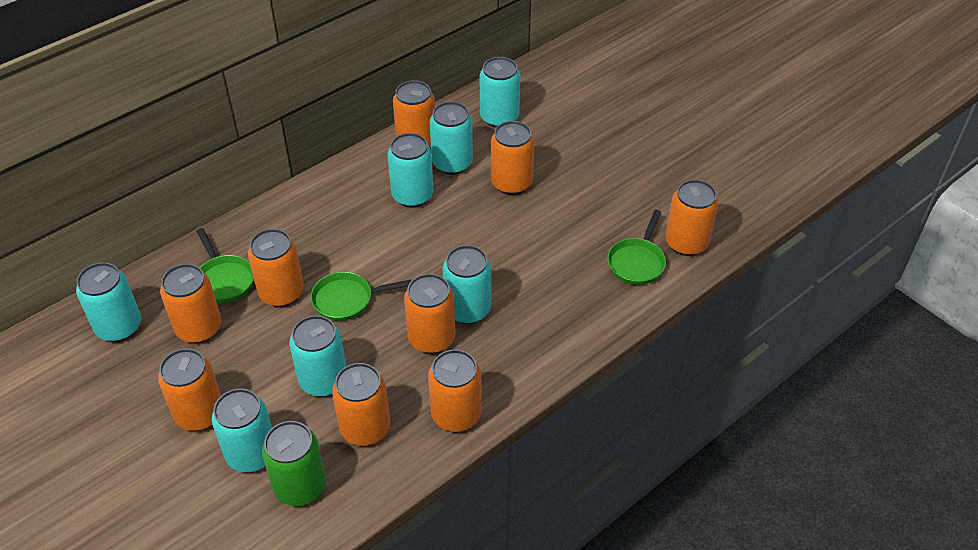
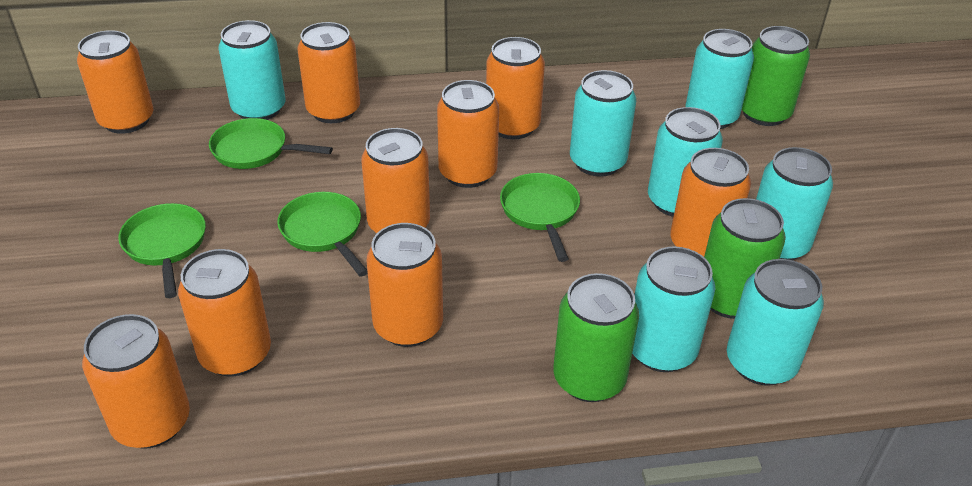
green can: 1 -> 3
green pan: 3 -> 4

